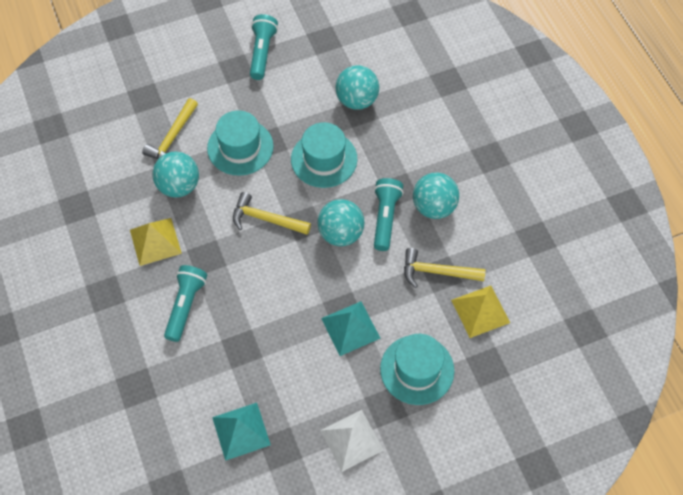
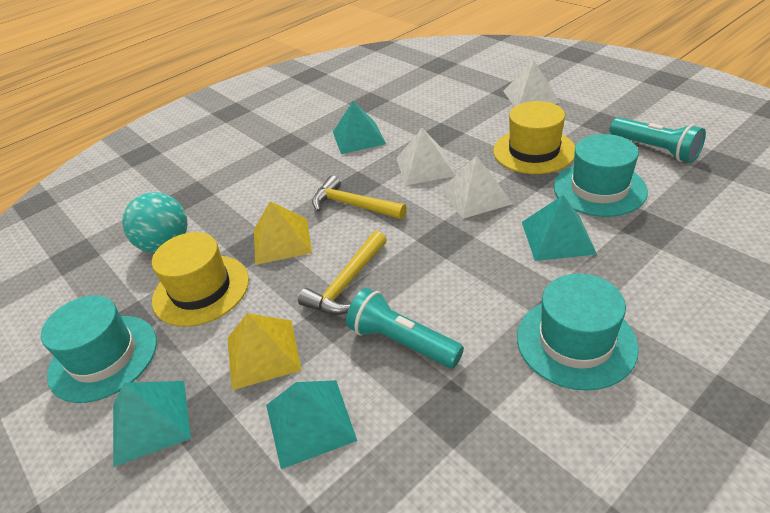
turquoise ball: 4 -> 1
turquoise flashlight: 3 -> 2
turquoise pyramid: 2 -> 4
white pyramid: 1 -> 3
yellow hammer: 3 -> 2
yellow hat: 0 -> 2

